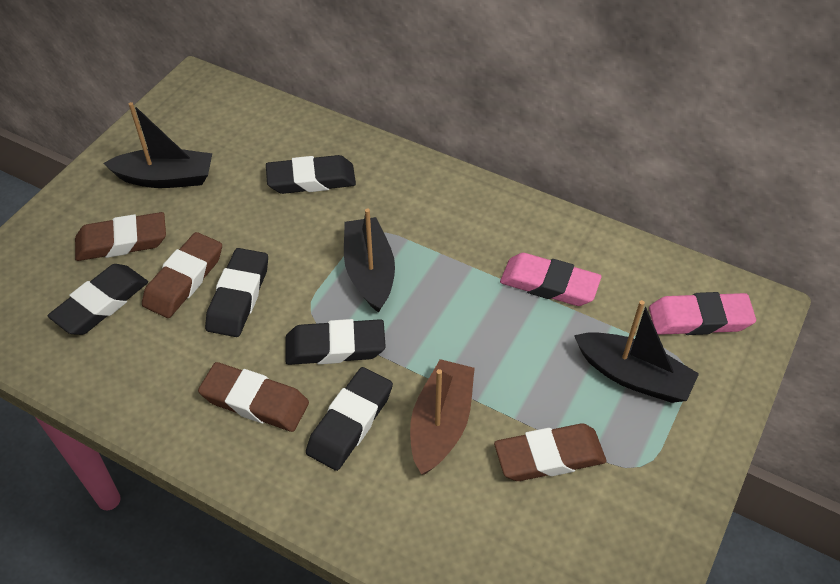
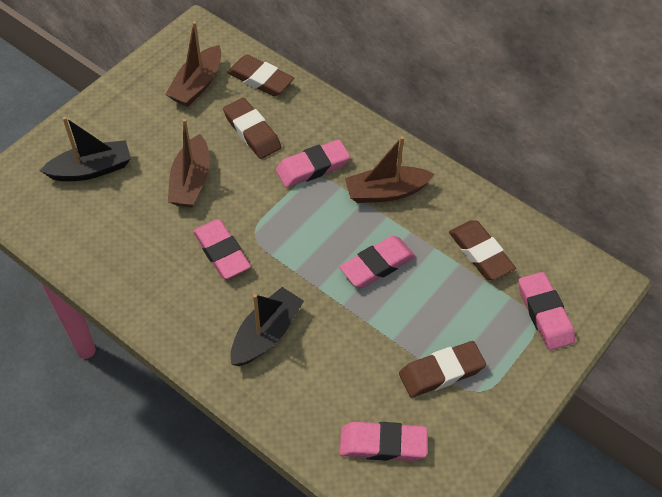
black boat: 3 -> 2
black eraser: 5 -> 0
brown boat: 1 -> 3
pink eraser: 2 -> 5

